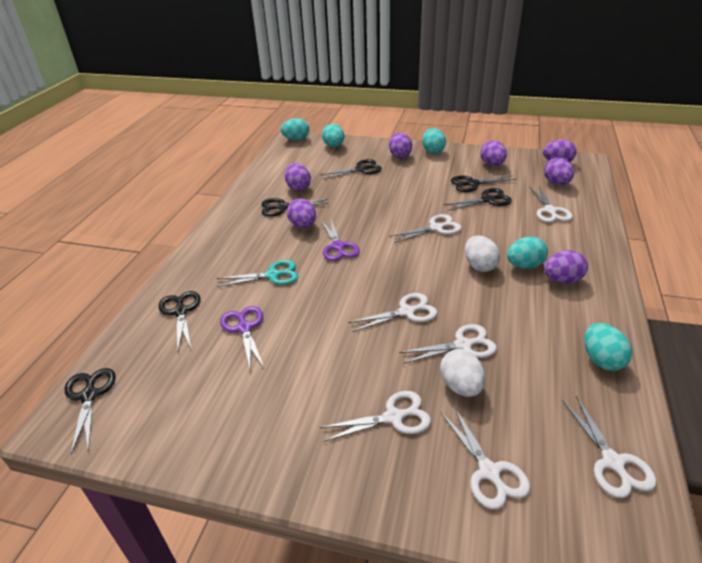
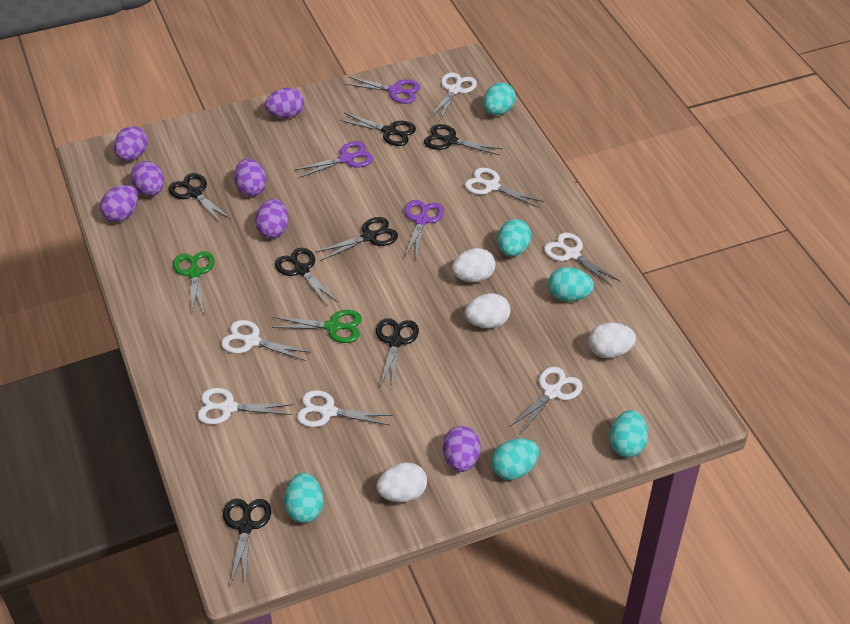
black scissors: 6 -> 7
green scissors: 0 -> 2
purple scissors: 2 -> 3
turquoise egg: 5 -> 6
turquoise scissors: 1 -> 0
white egg: 2 -> 4

